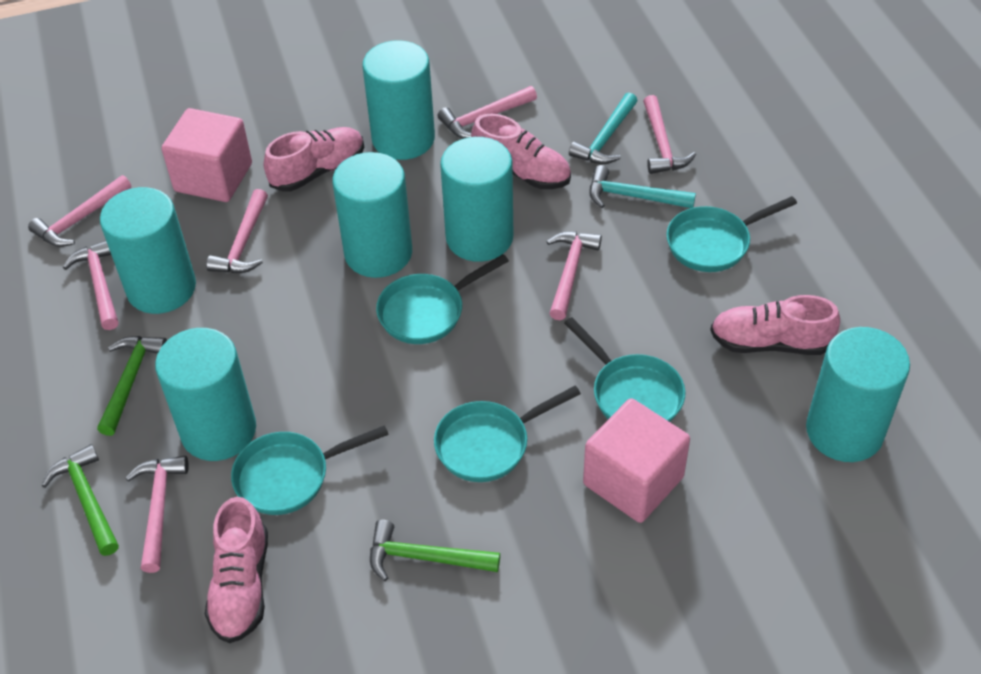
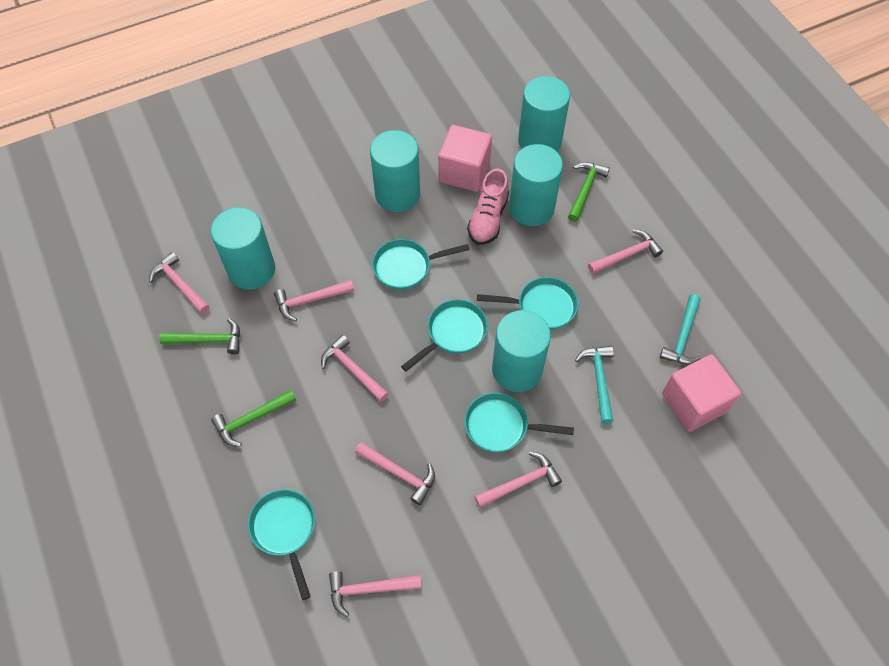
pink shoe: 4 -> 1
turquoise cylinder: 6 -> 5

